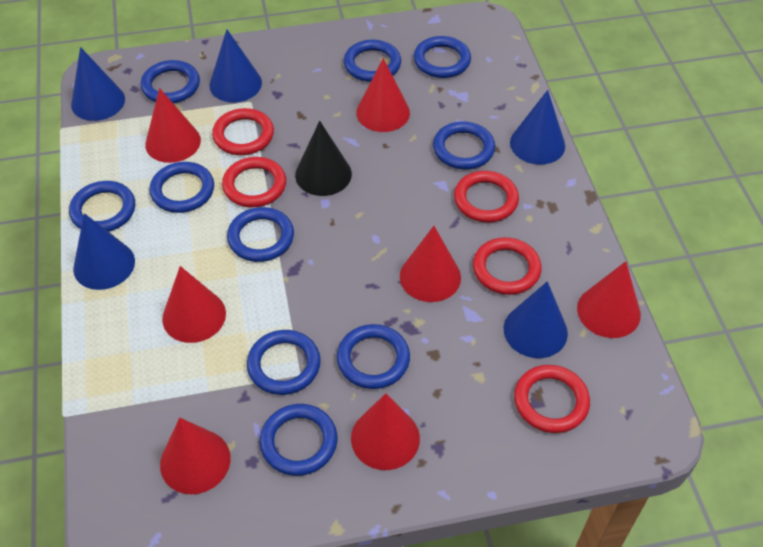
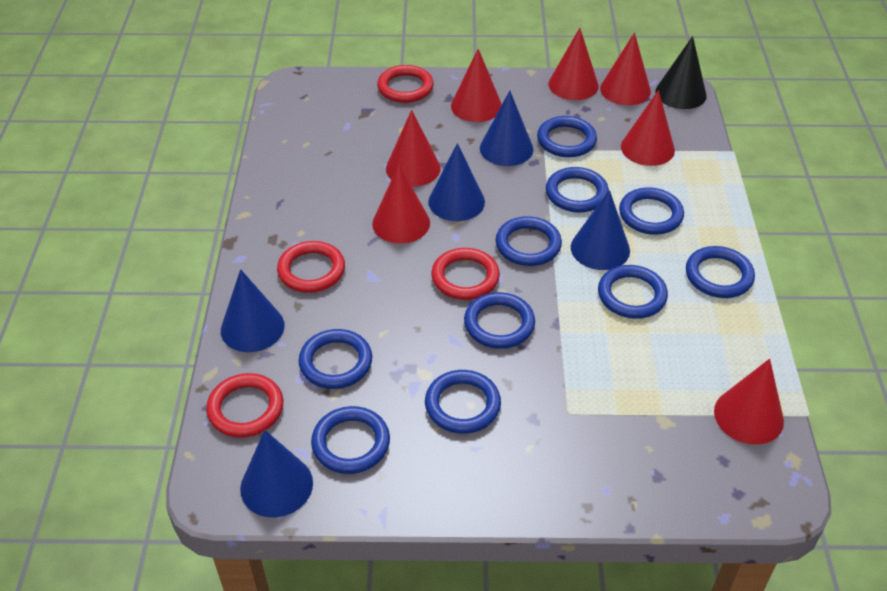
red ring: 5 -> 4

